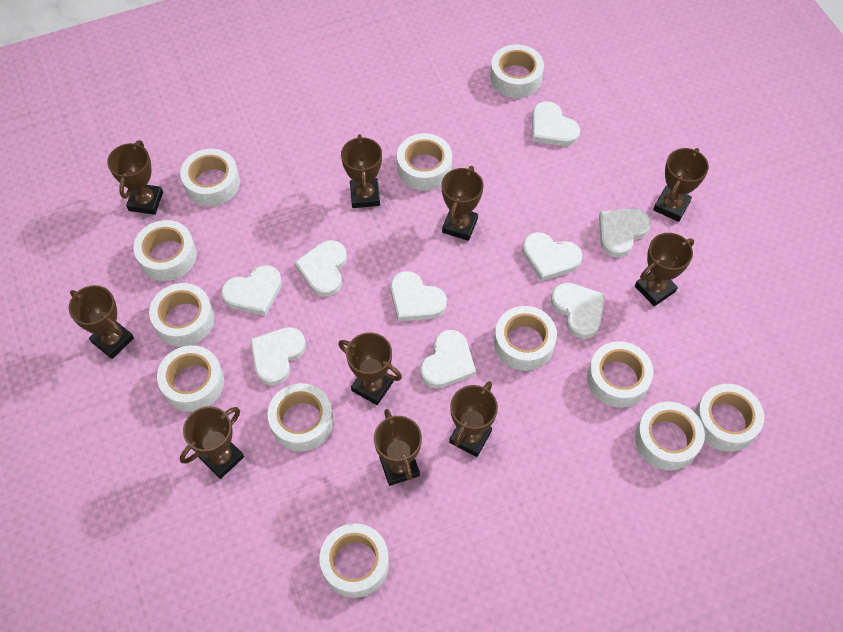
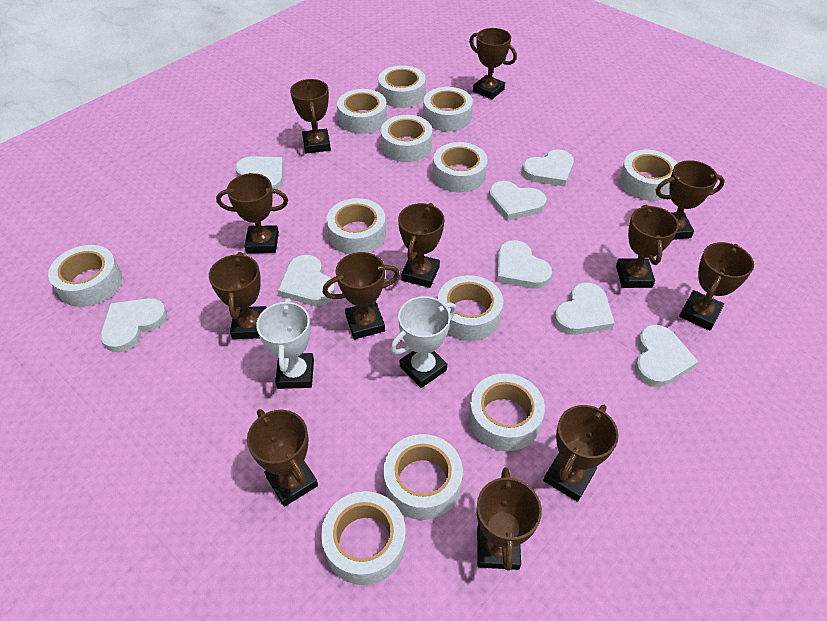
brown trophy: 10 -> 12
white heart: 9 -> 8
white trophy: 0 -> 2

